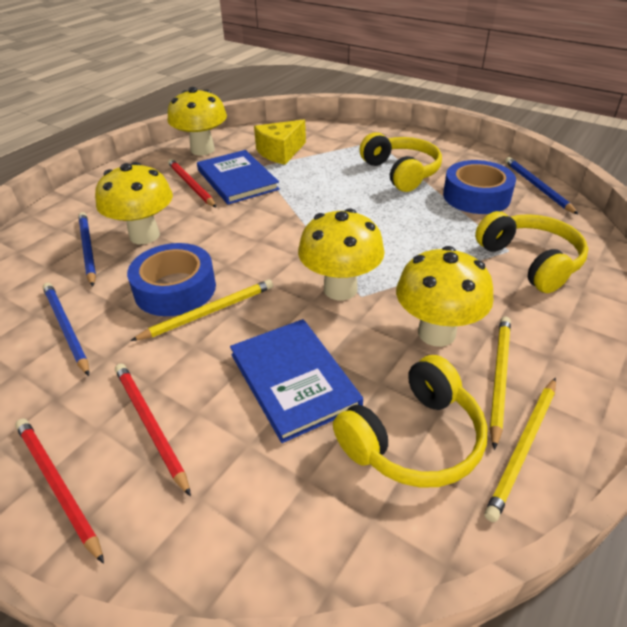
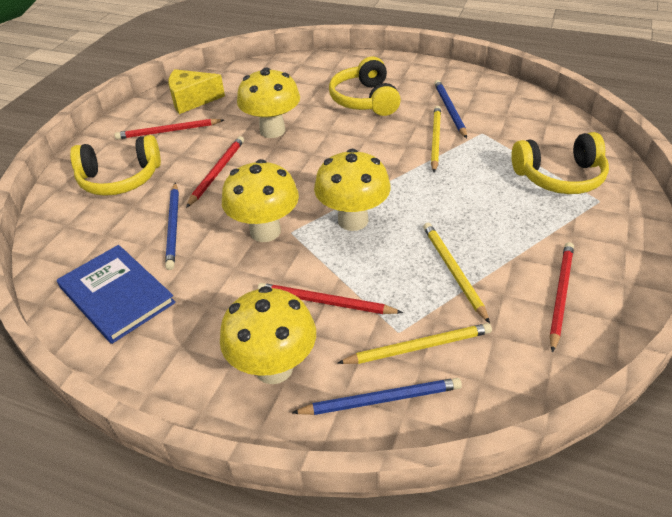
blue book: 2 -> 1
blue tape: 2 -> 0
red pencil: 3 -> 4

